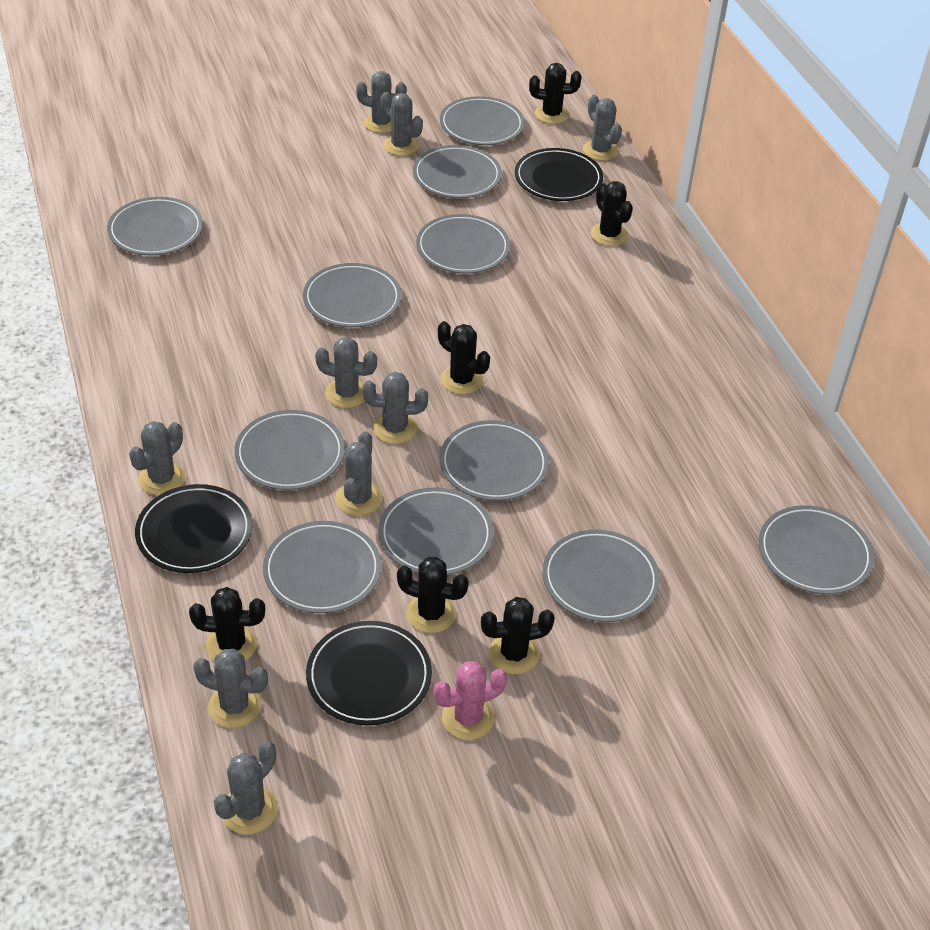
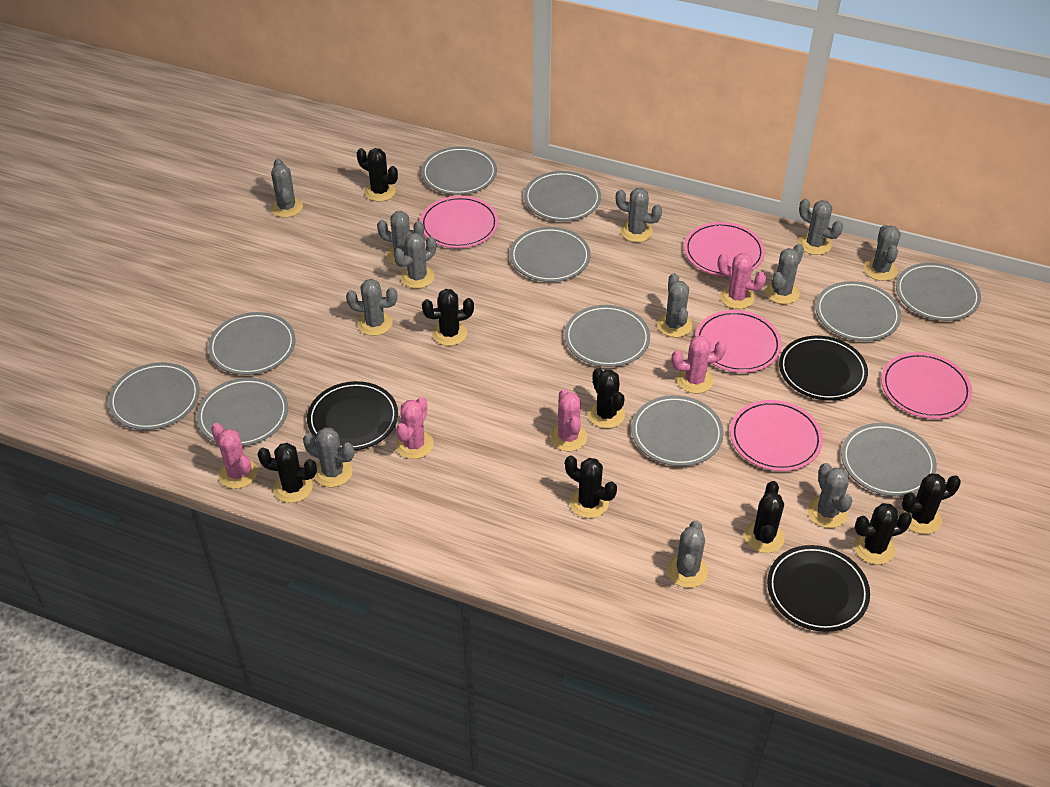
black cactus: 6 -> 8
grey cactus: 9 -> 12
pink cactus: 1 -> 5
pink plate: 0 -> 5

